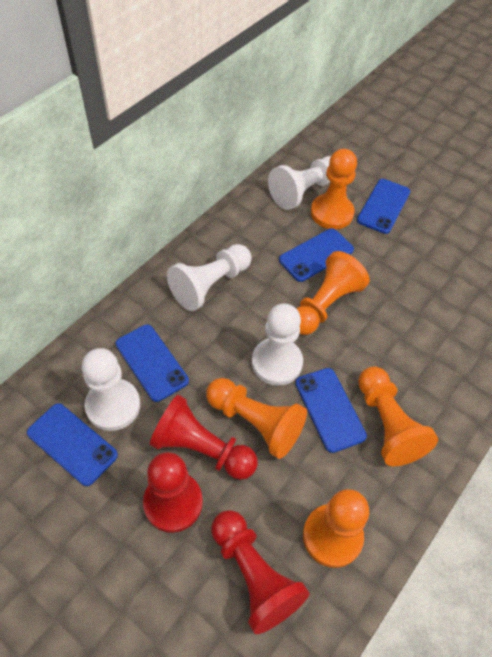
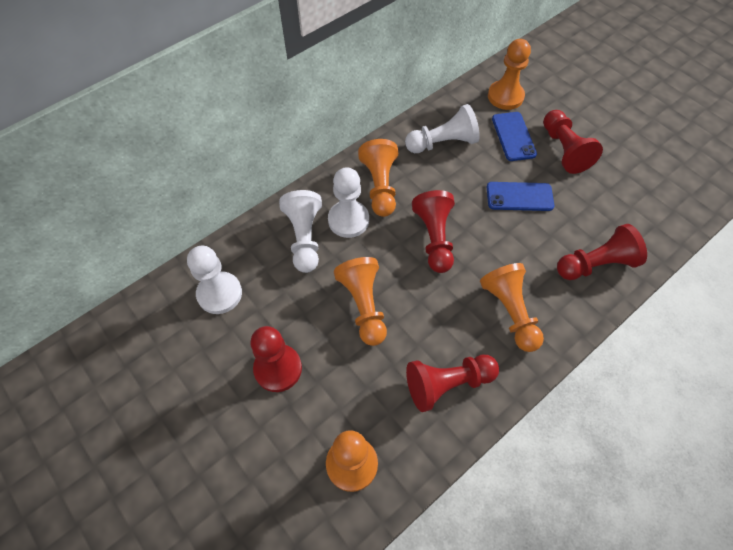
blue phone: 5 -> 2
red pawn: 3 -> 5

